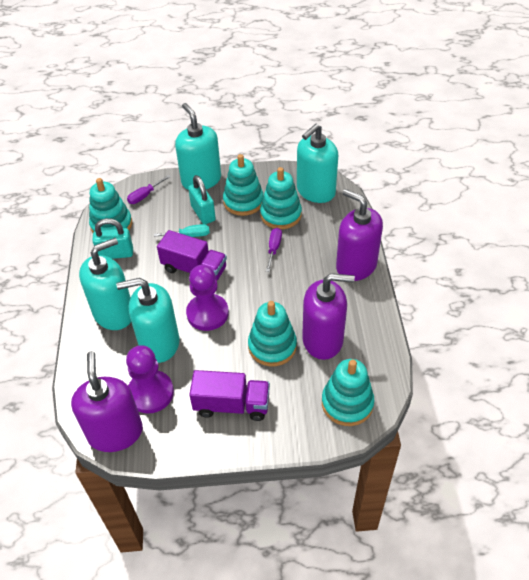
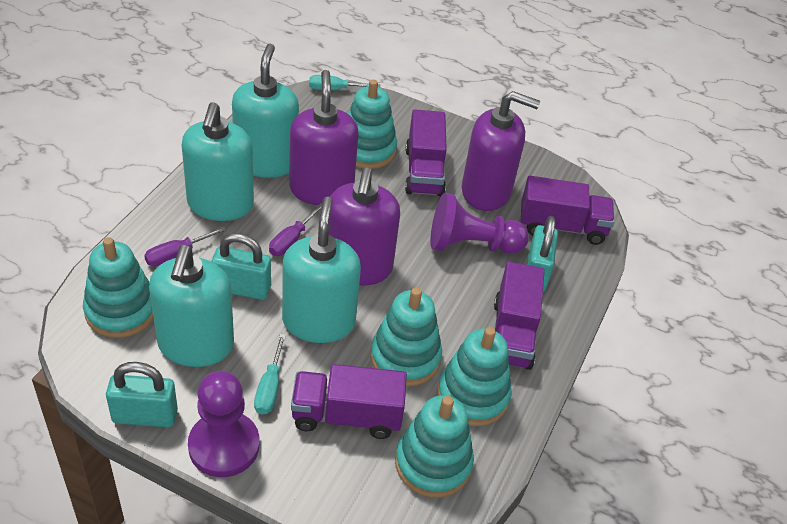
purple truck: 2 -> 4
turquoise padlock: 2 -> 3
turquoise screwdriver: 1 -> 2

